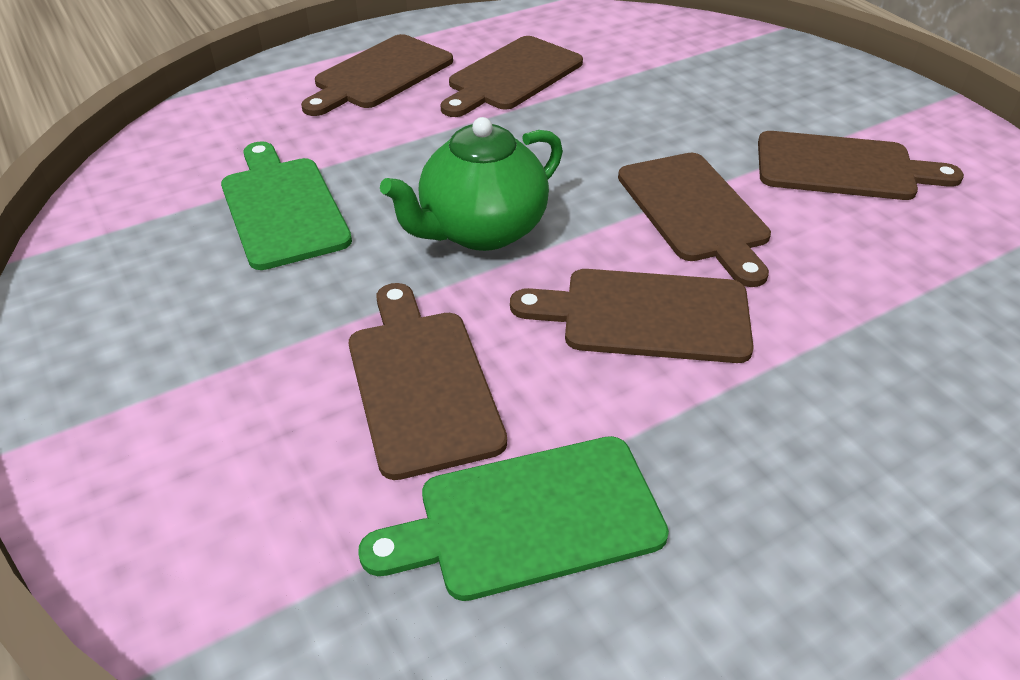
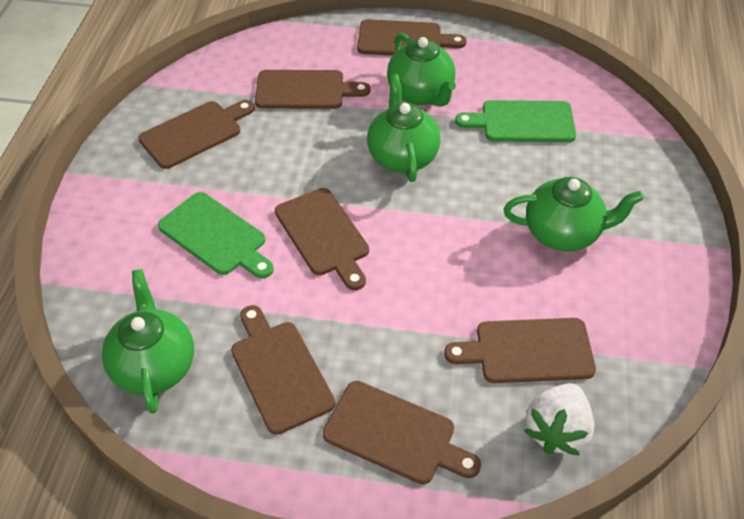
brown cutting board: 6 -> 7
green teapot: 1 -> 4
white strawberry: 0 -> 1

